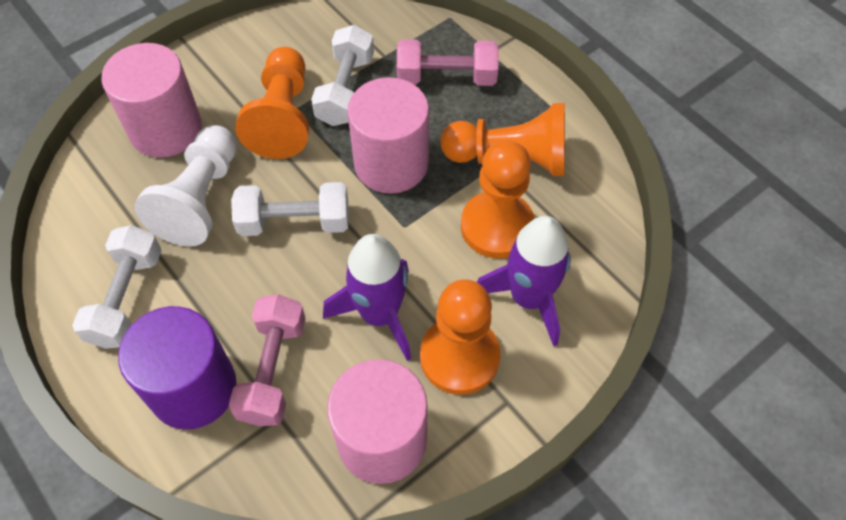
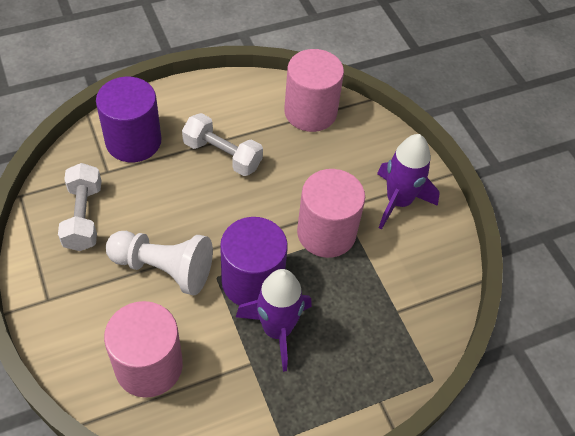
orange pawn: 4 -> 0
pink dumbbell: 2 -> 0
purple cylinder: 1 -> 2
white dumbbell: 3 -> 2

